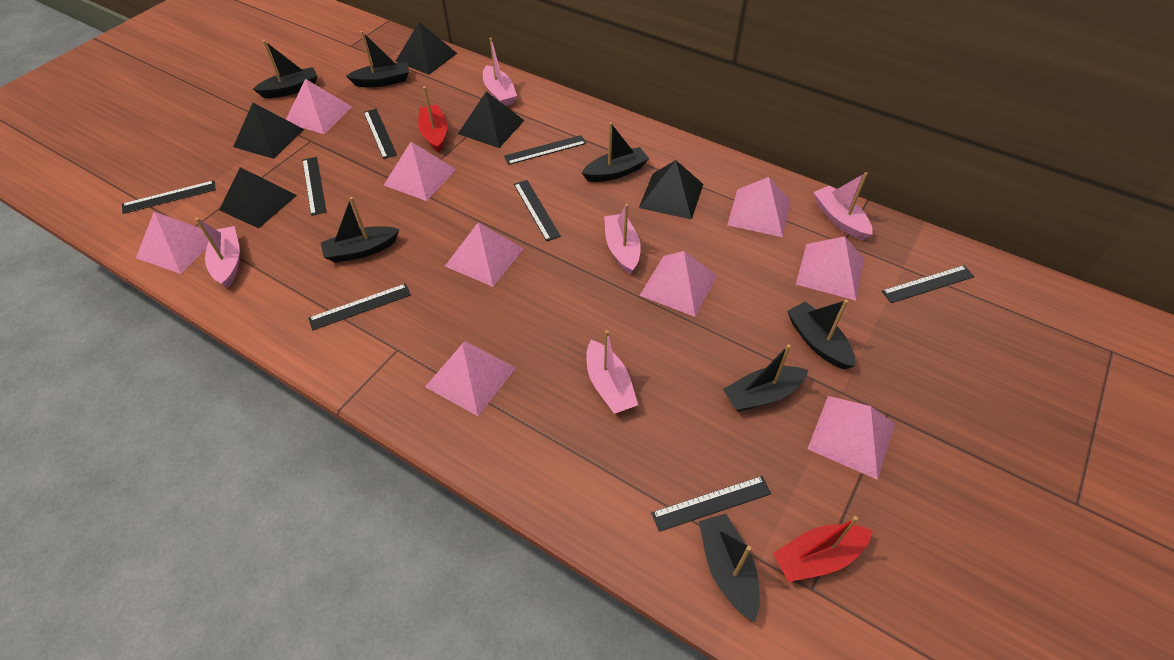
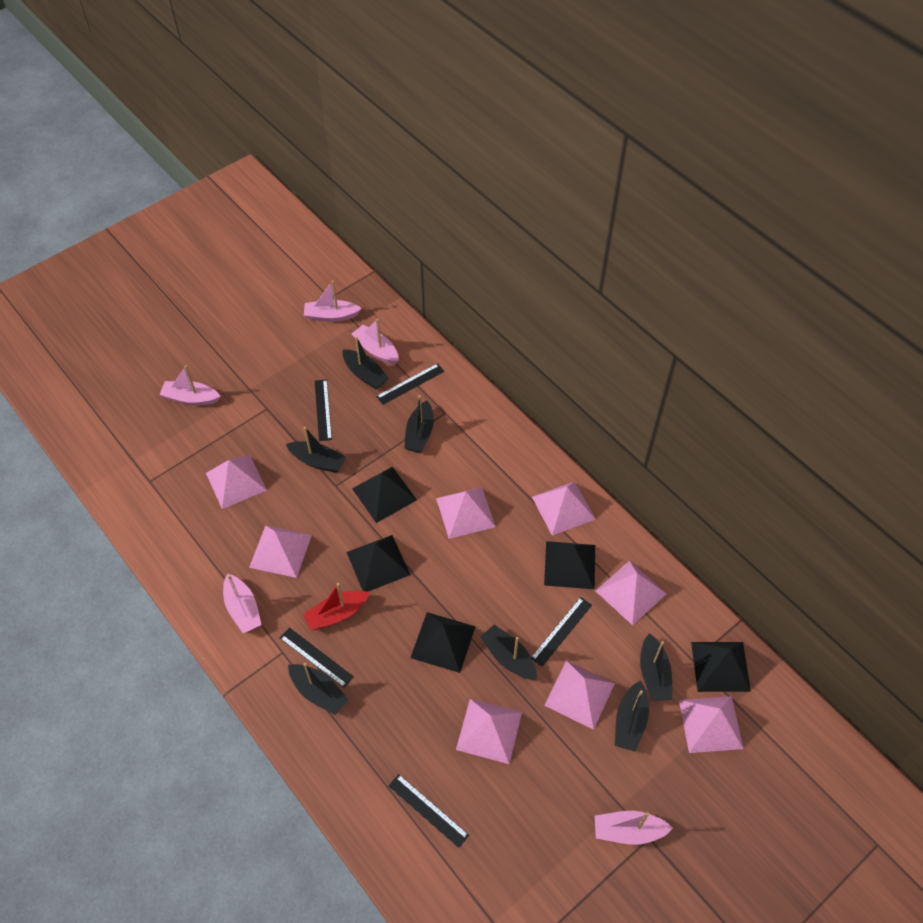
black ruler: 8 -> 5
pink pyramid: 9 -> 8
red boat: 2 -> 1

